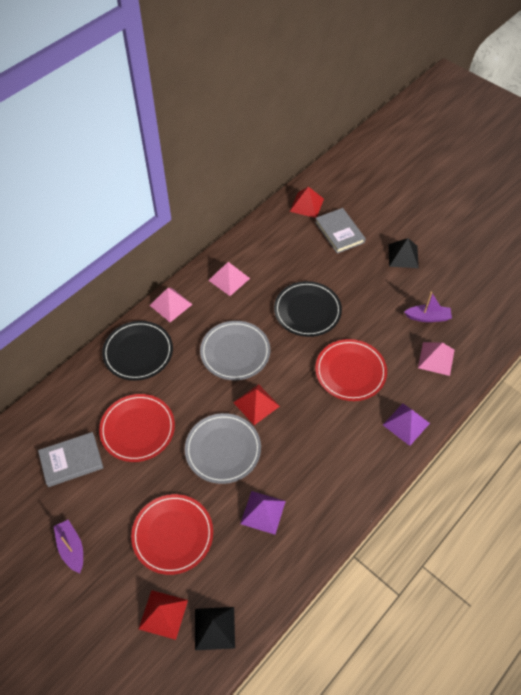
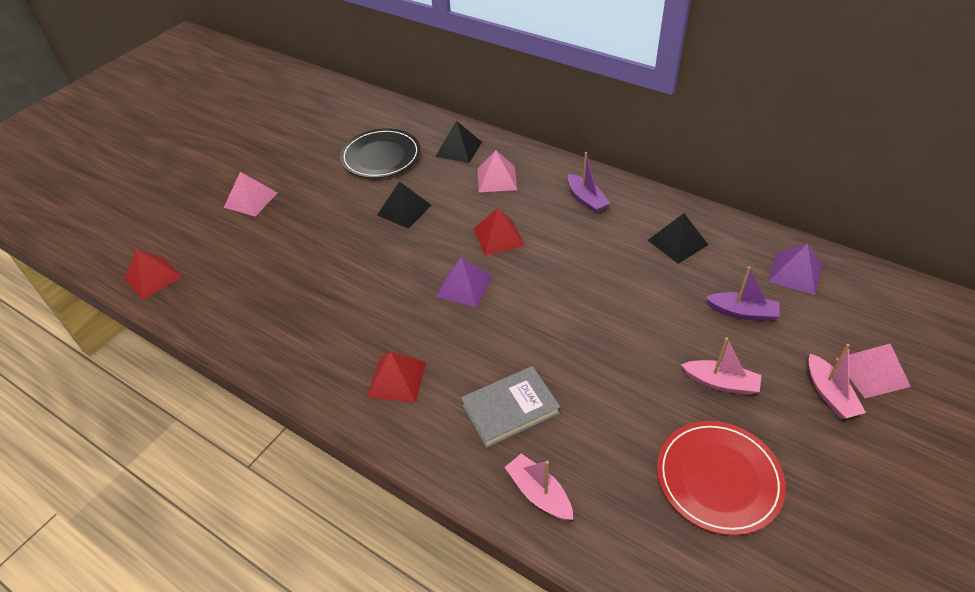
black plate: 2 -> 1
black pyramid: 2 -> 3
grey book: 2 -> 1
grey plate: 2 -> 0
pink boat: 0 -> 3
red plate: 3 -> 1

